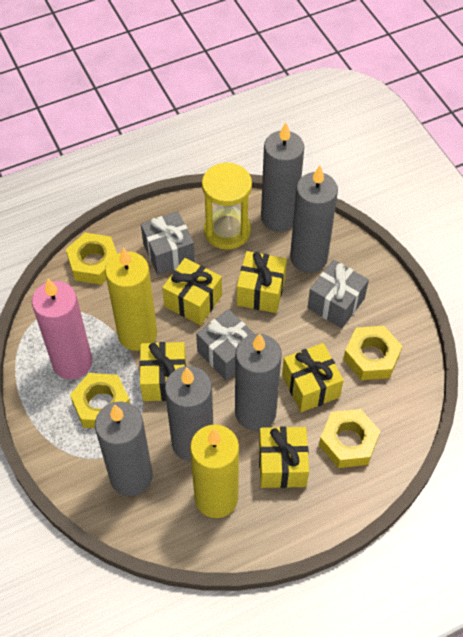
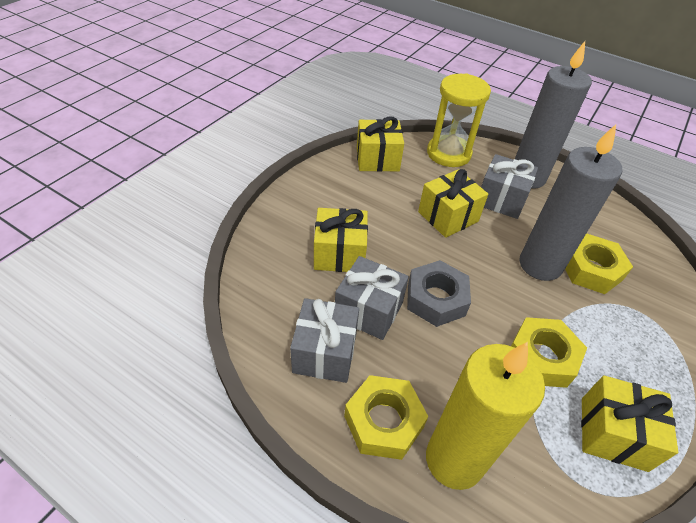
grey candle: 5 -> 2
grey nut: 0 -> 1
pink candle: 1 -> 0
yellow candle: 2 -> 1
yellow gift: 5 -> 4
yellow nut: 4 -> 3

